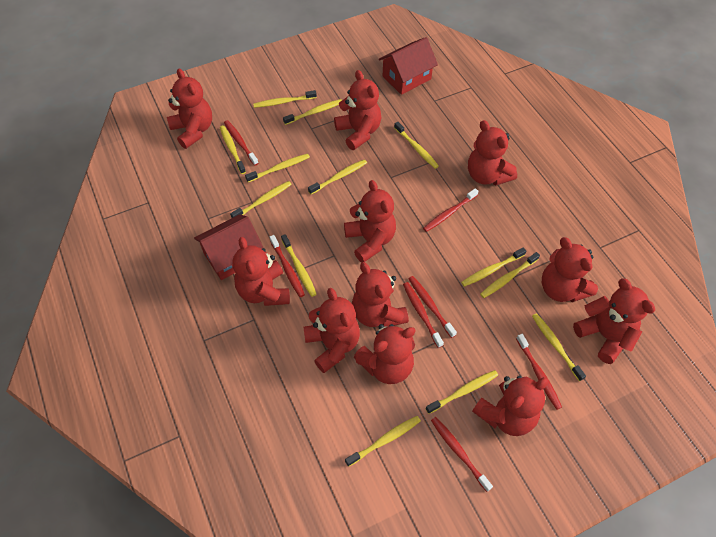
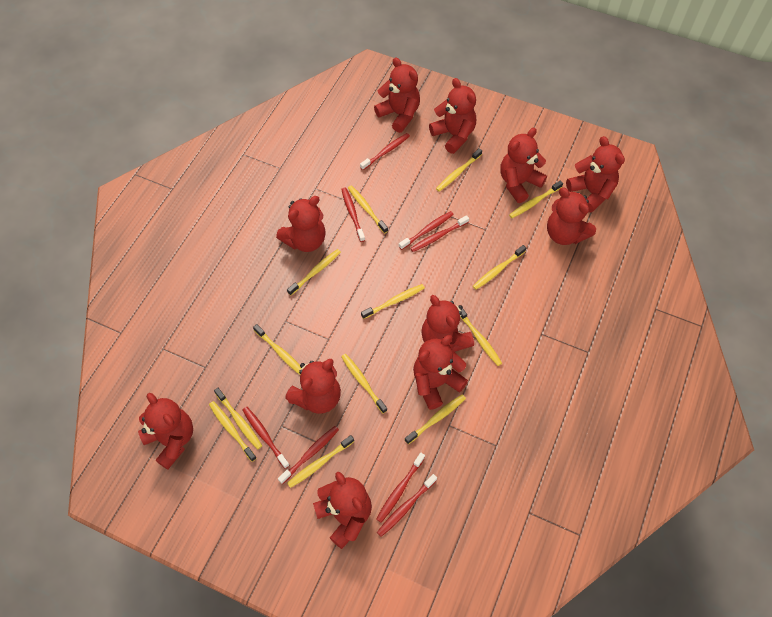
red house: 2 -> 0
red toothbrush: 7 -> 8

